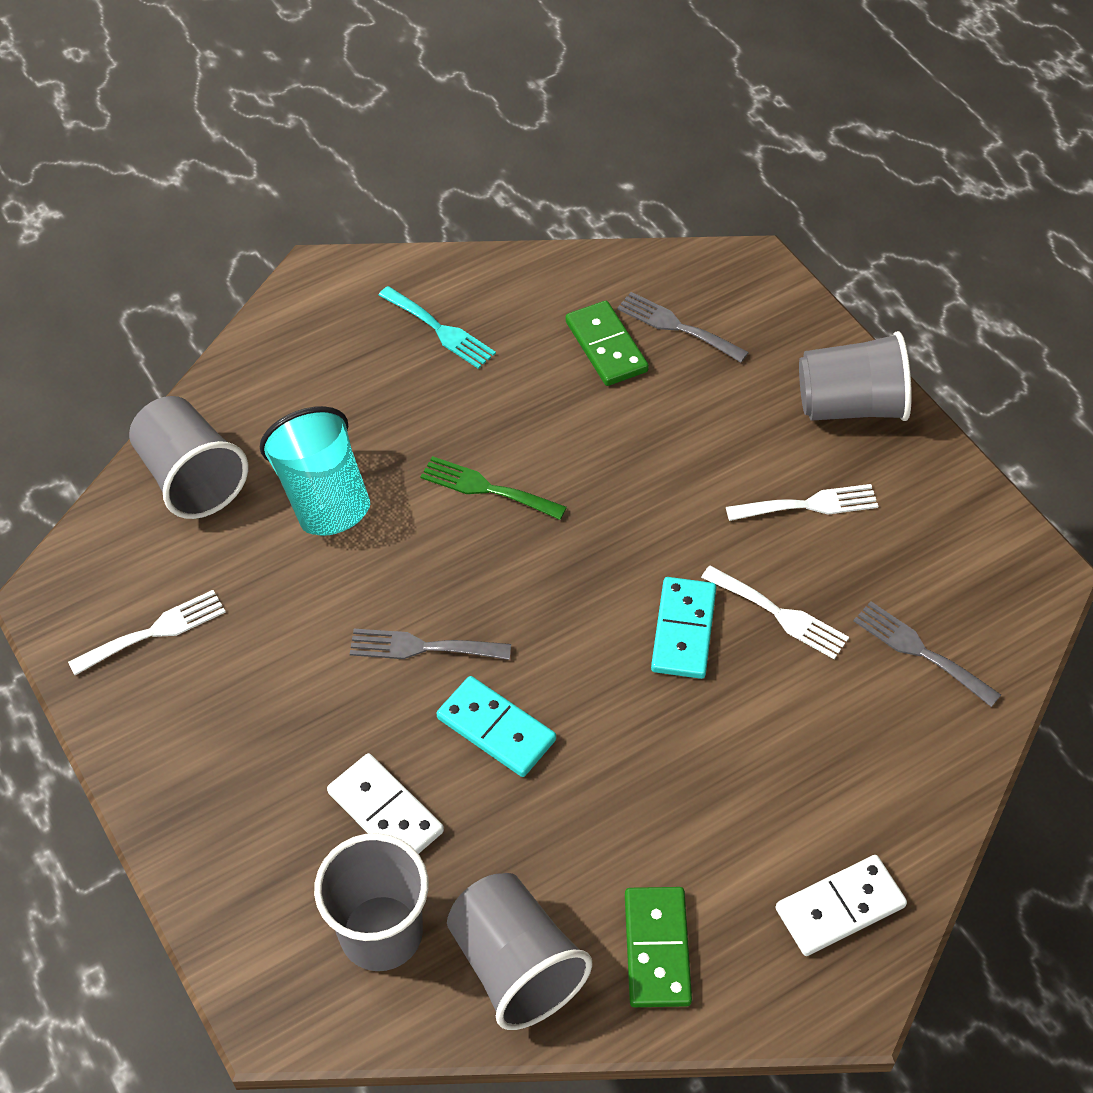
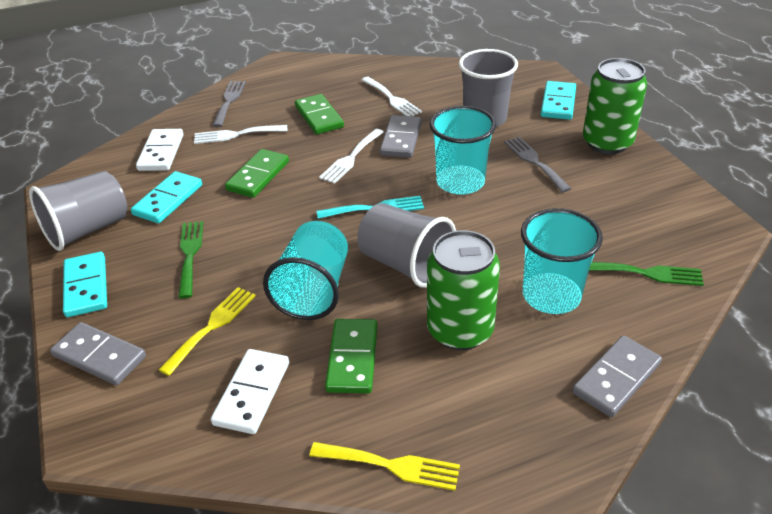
green can: 0 -> 2
green domino: 2 -> 3
green fork: 1 -> 2
grey cup: 4 -> 3
grey domino: 0 -> 3
grey fork: 3 -> 2
turquoise cup: 1 -> 3
turquoise domino: 2 -> 3
yellow fork: 0 -> 2

